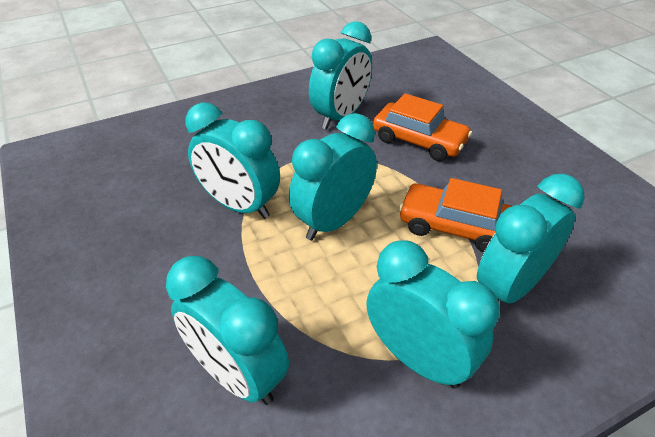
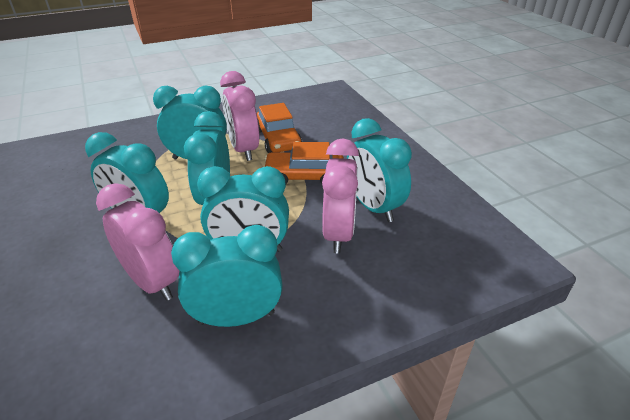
pink clock: 0 -> 3

